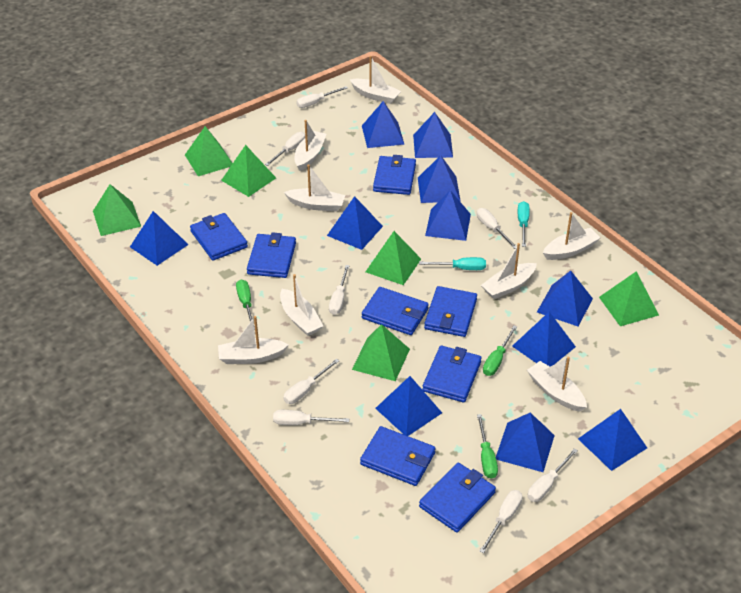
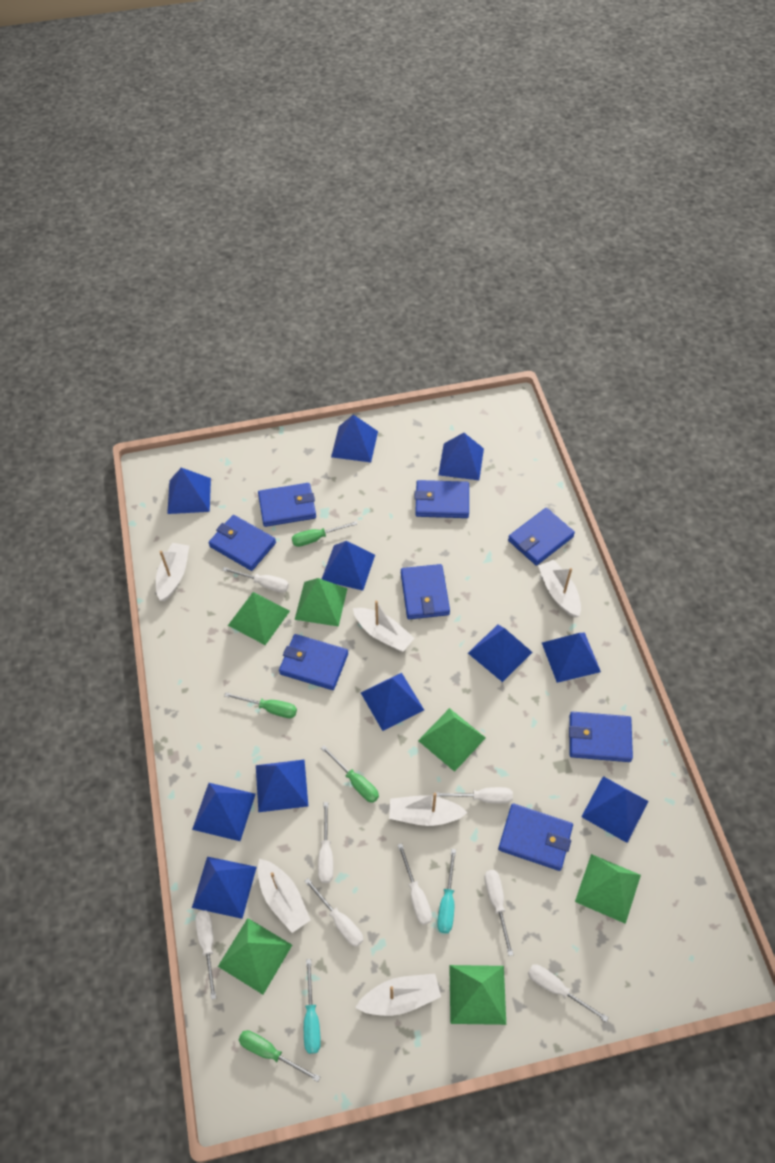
green screwdriver: 3 -> 4
white boat: 8 -> 6

